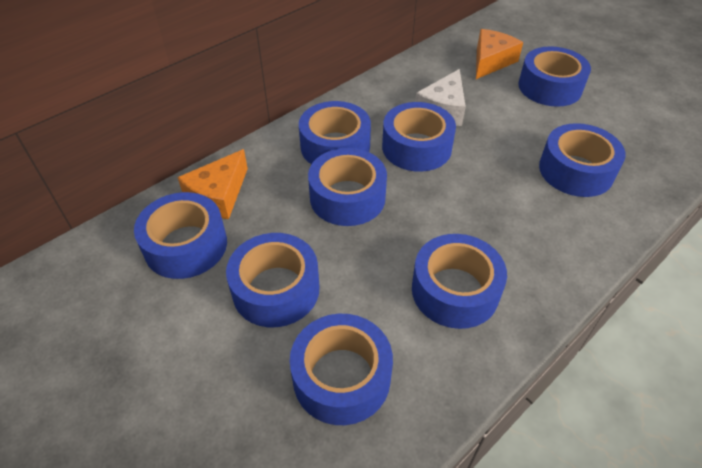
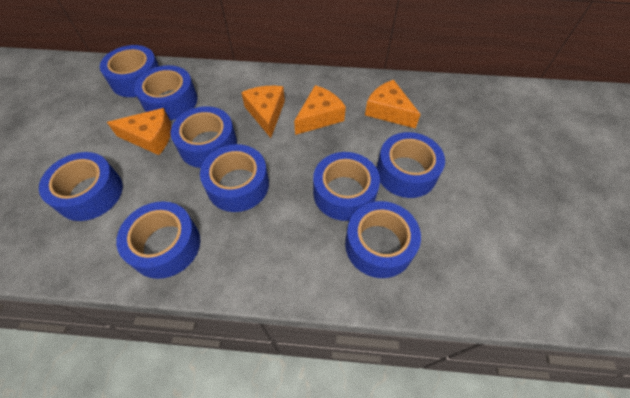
orange cheese: 2 -> 4
white cheese: 1 -> 0

